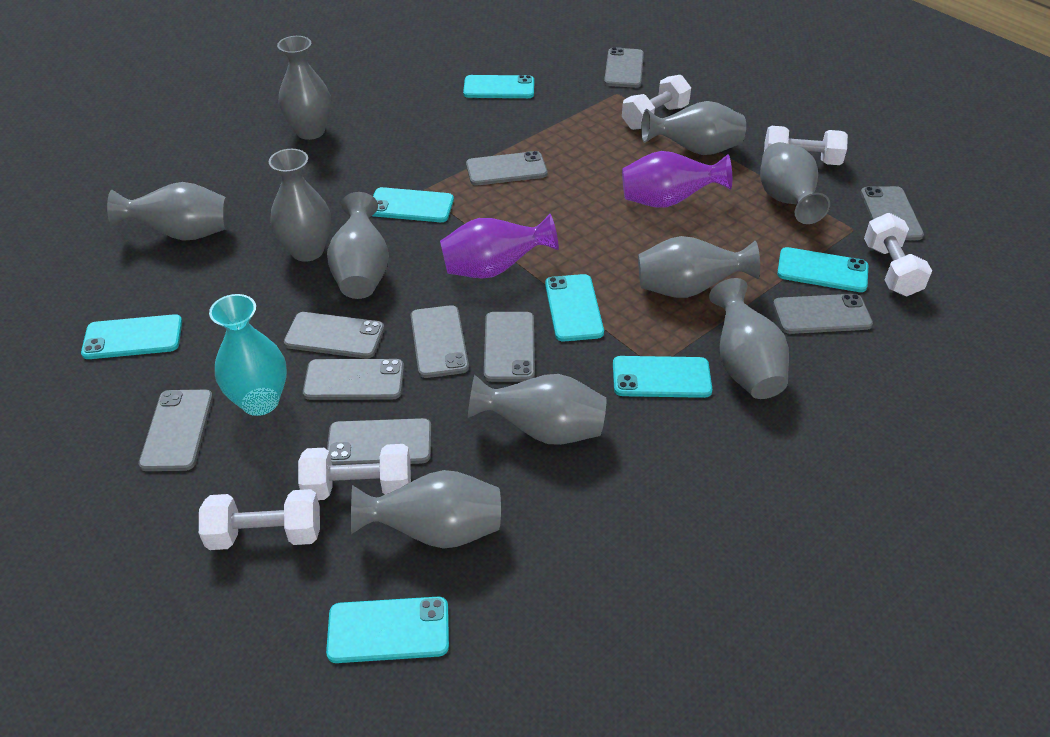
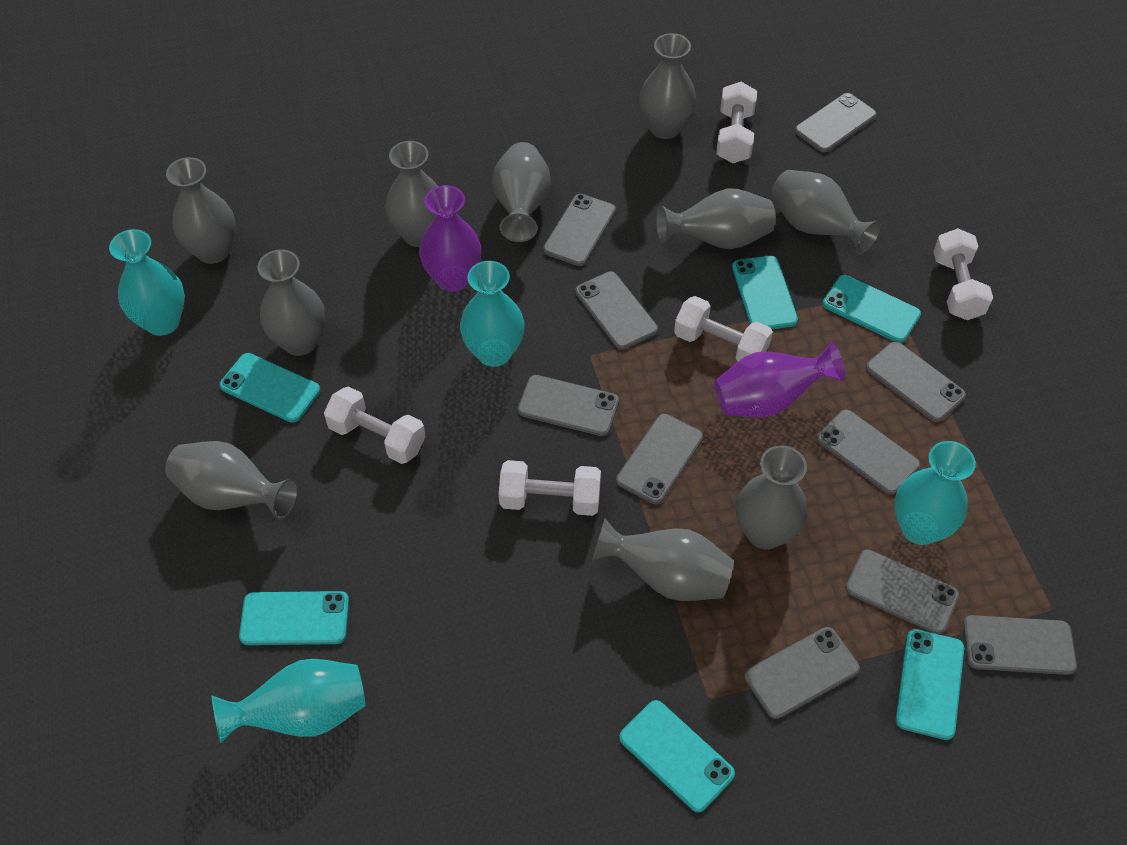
turquoise phone: 7 -> 6
turquoise vase: 1 -> 4

